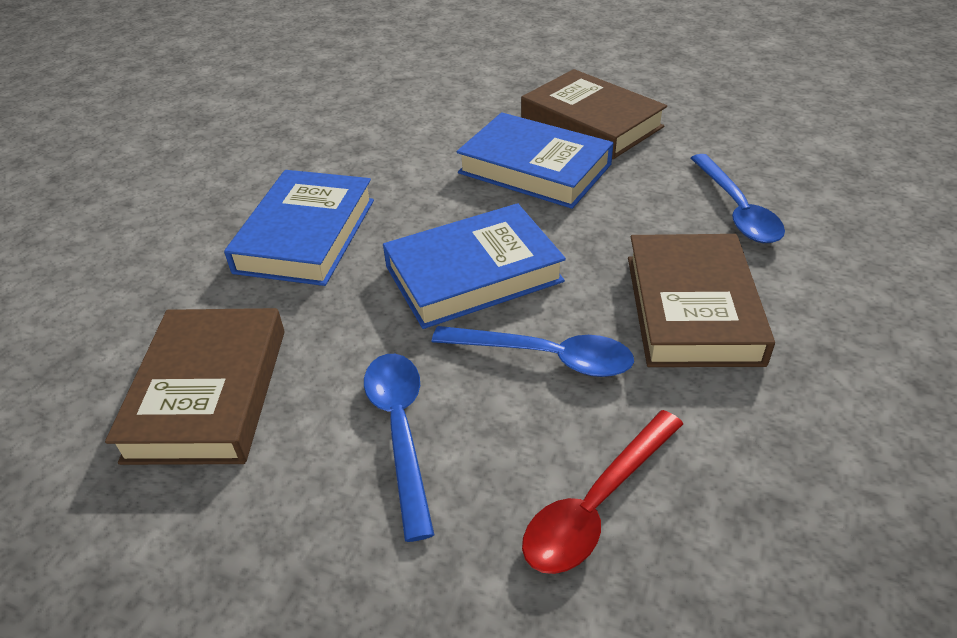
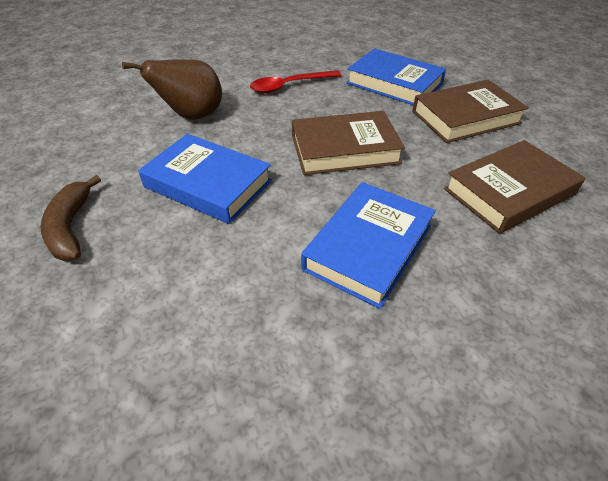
blue spoon: 3 -> 0
brown banana: 0 -> 1
brown pear: 0 -> 1

